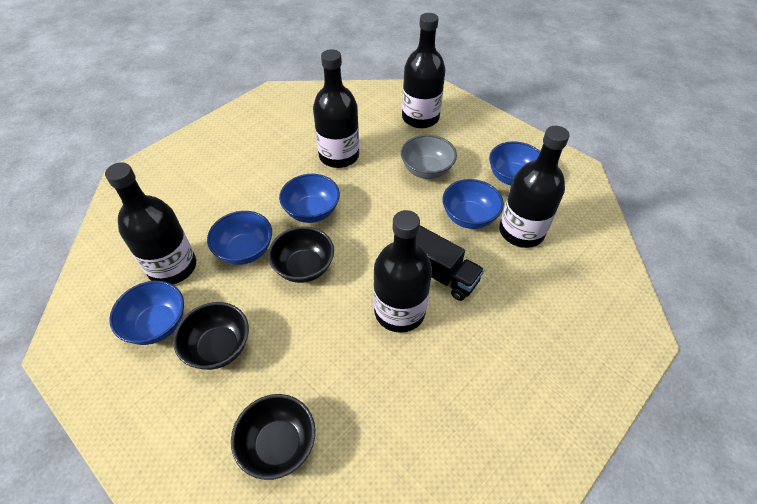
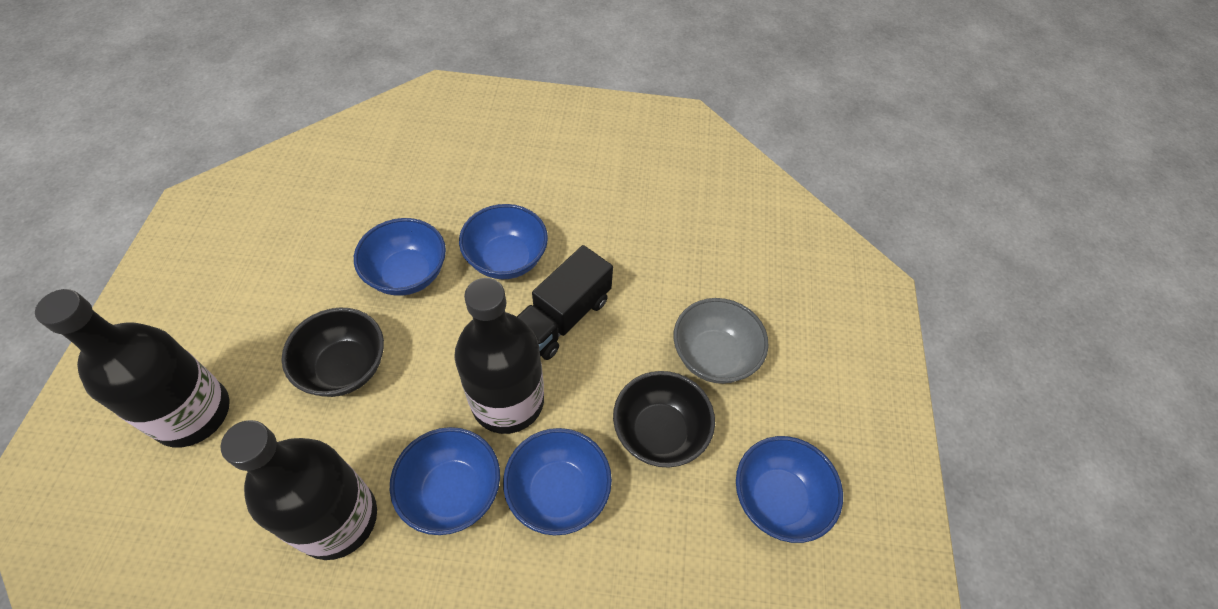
black bottle: 5 -> 3
black bowl: 3 -> 2

